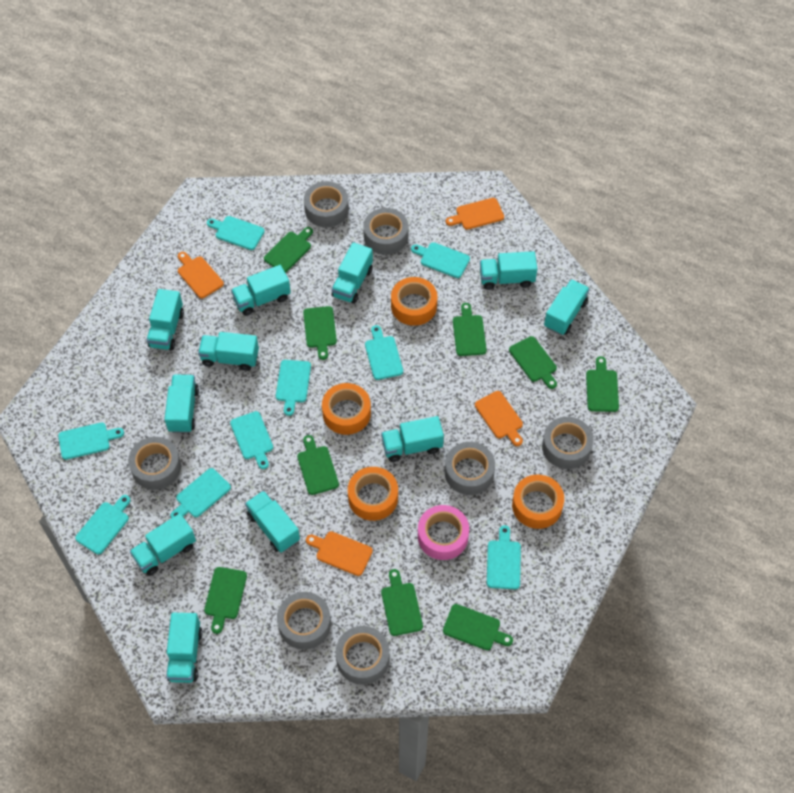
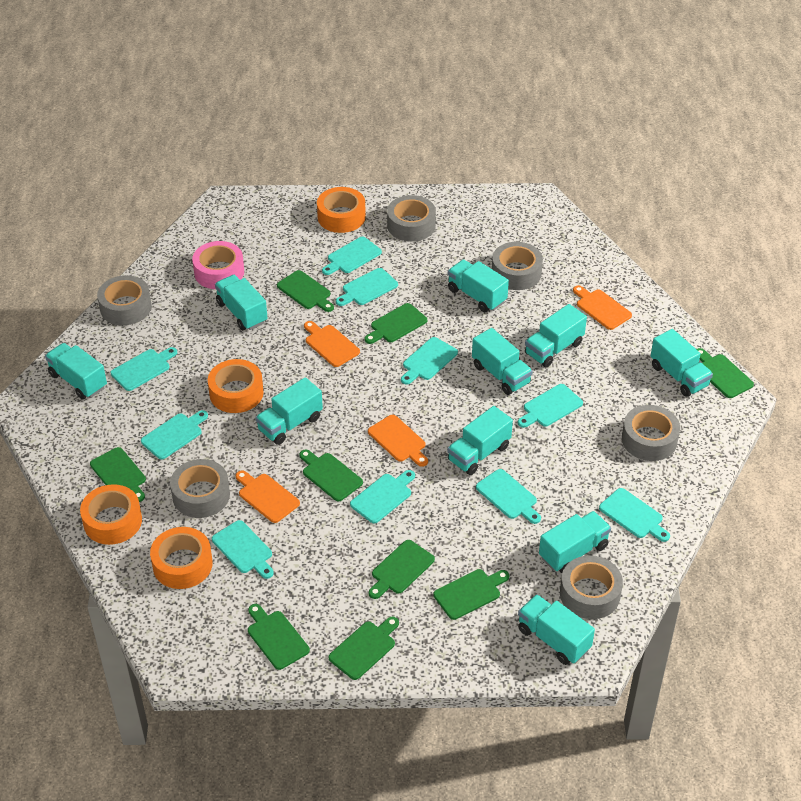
grey tape: 7 -> 6
turquoise cutting board: 9 -> 10
turquoise truck: 11 -> 10

